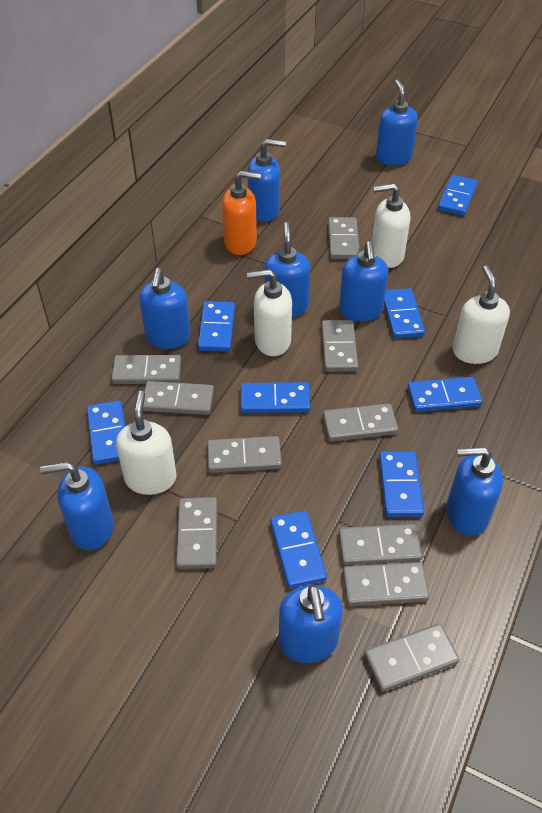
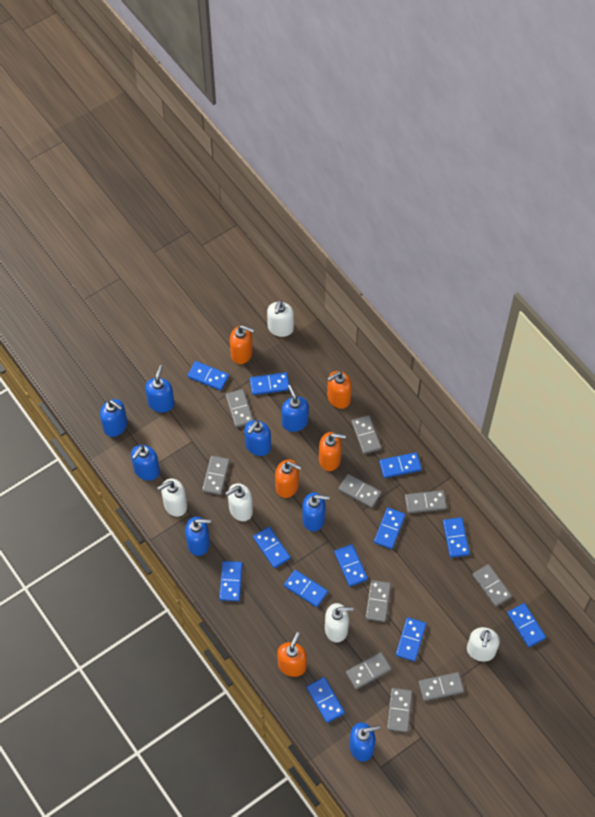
blue domino: 8 -> 12
orange soap dispenser: 1 -> 5
white soap dispenser: 4 -> 5

